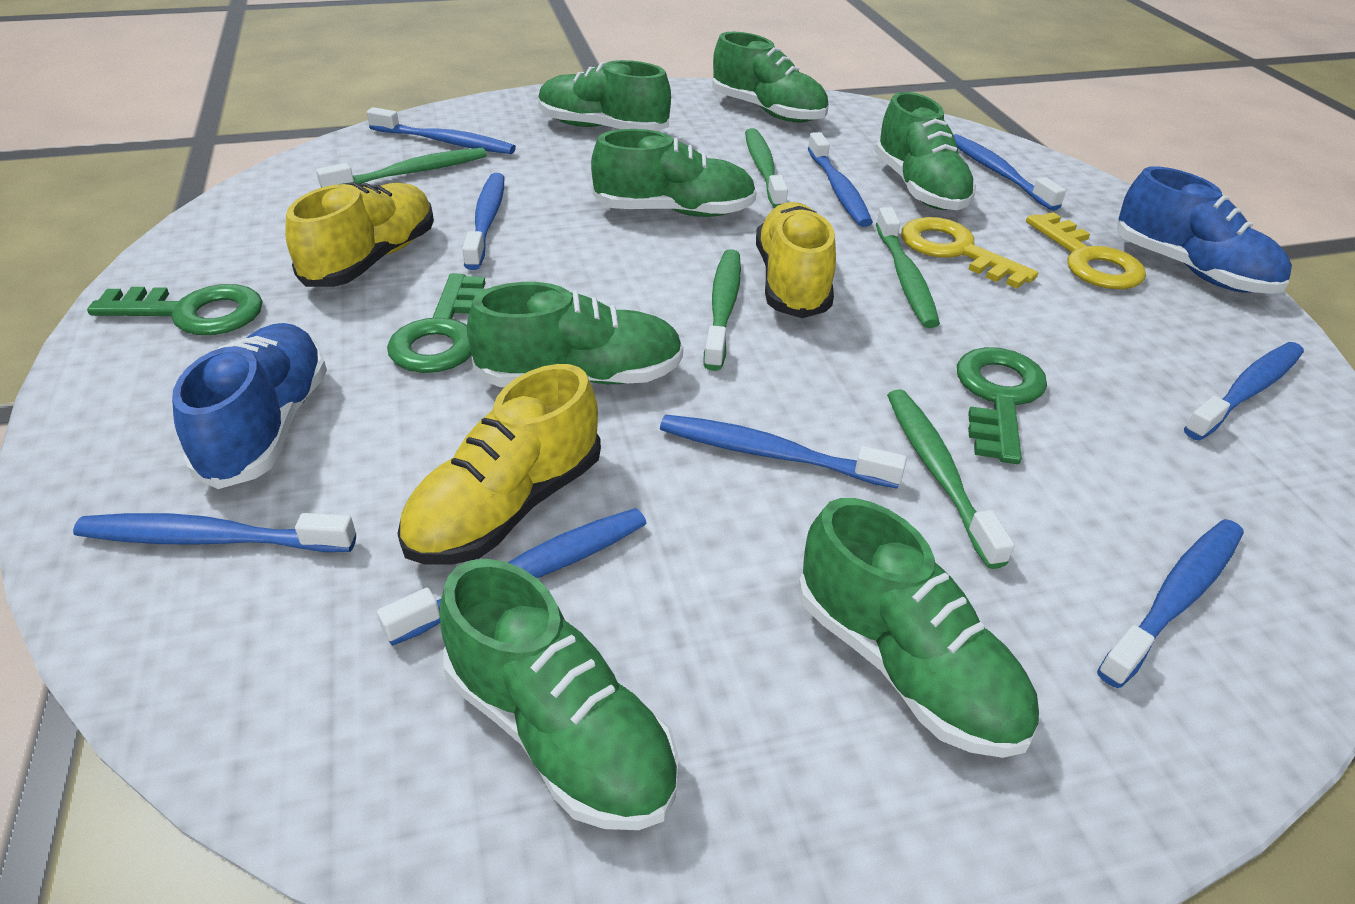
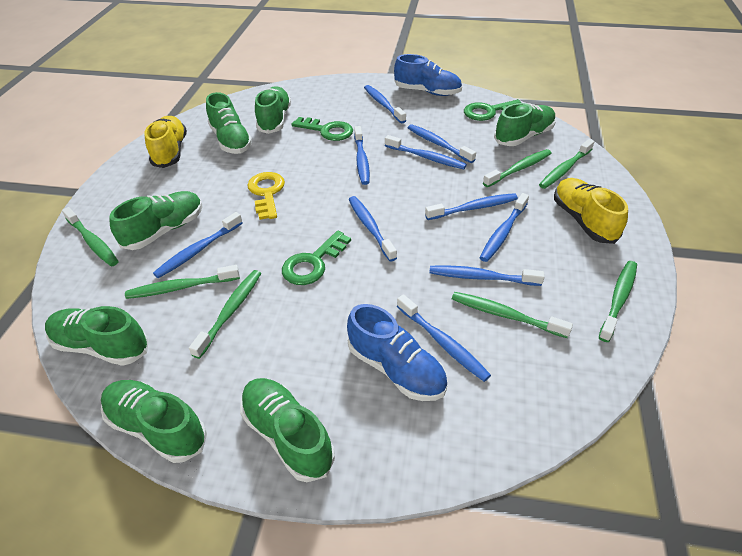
blue toothbrush: 9 -> 10
green toothbrush: 5 -> 7
yellow key: 2 -> 1
yellow shoe: 3 -> 2

